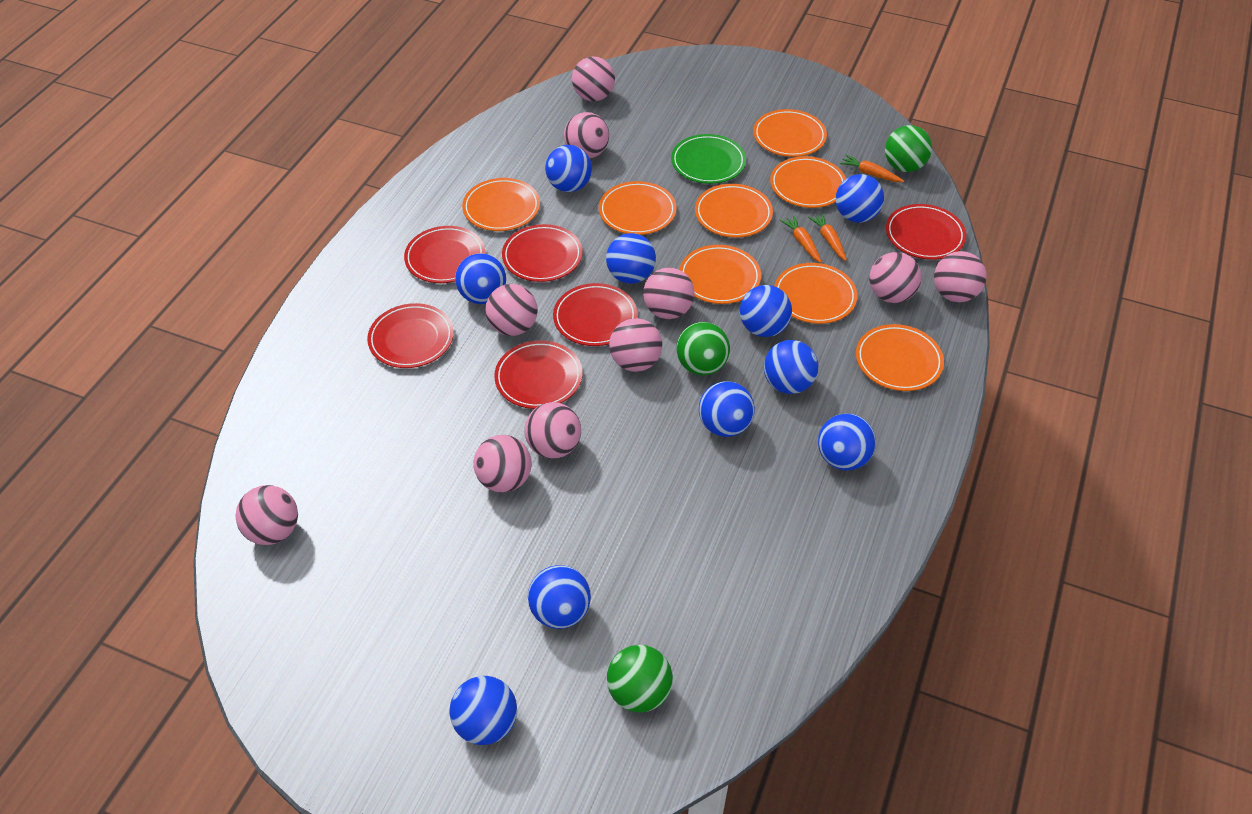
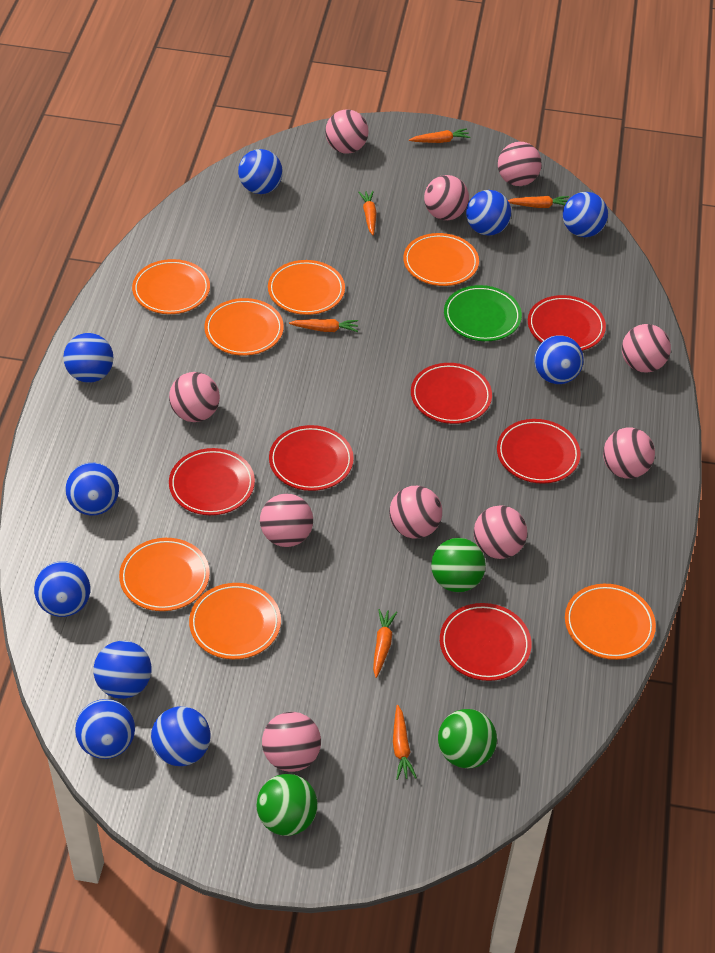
orange carrot: 3 -> 6
orange plate: 8 -> 7

